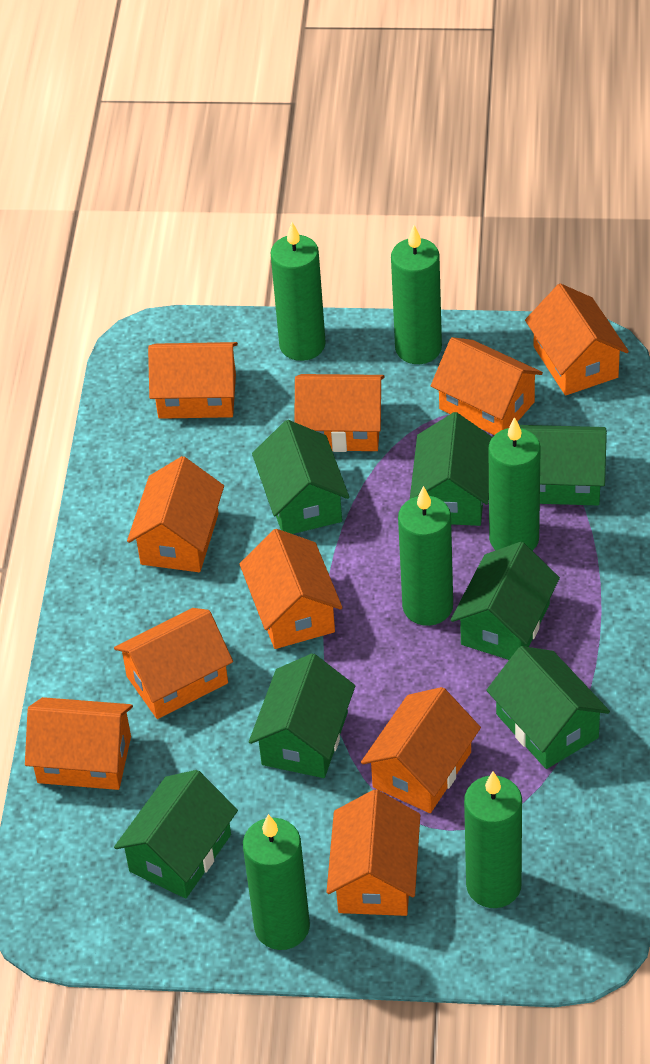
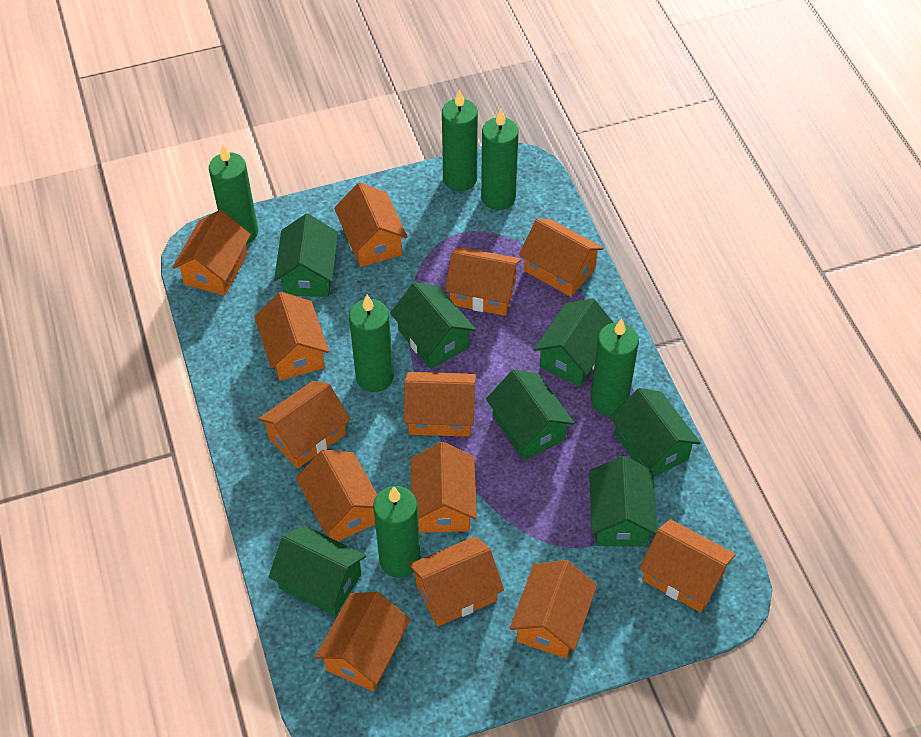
orange house: 10 -> 13

